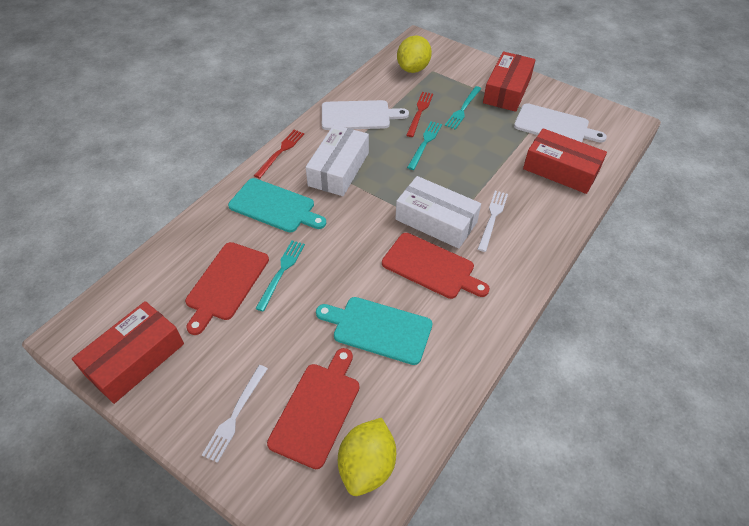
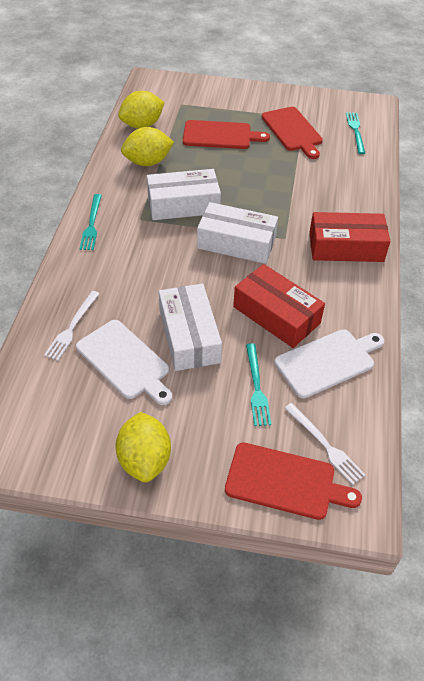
red box: 3 -> 2
red fork: 2 -> 0
turquoise cutting board: 2 -> 0
white box: 2 -> 3
yellow lemon: 2 -> 3

